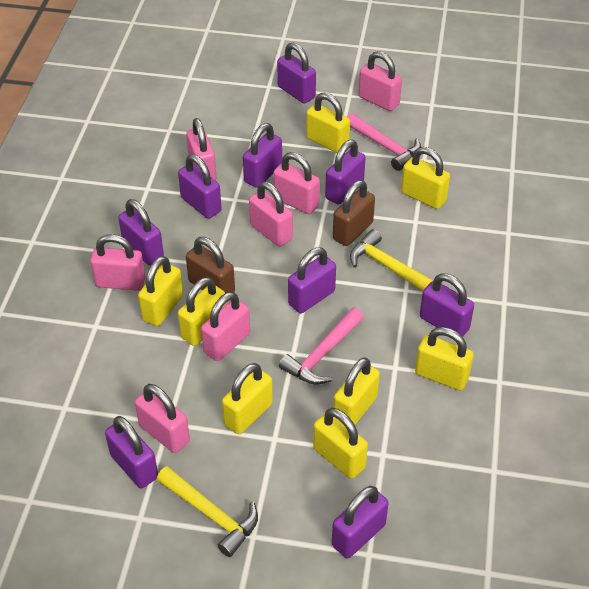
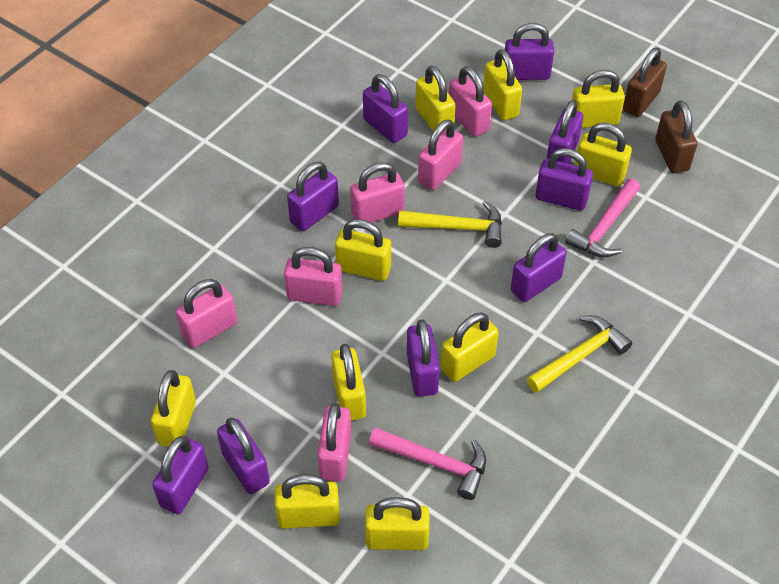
pink padlock: 7 -> 6
yellow padlock: 8 -> 10

